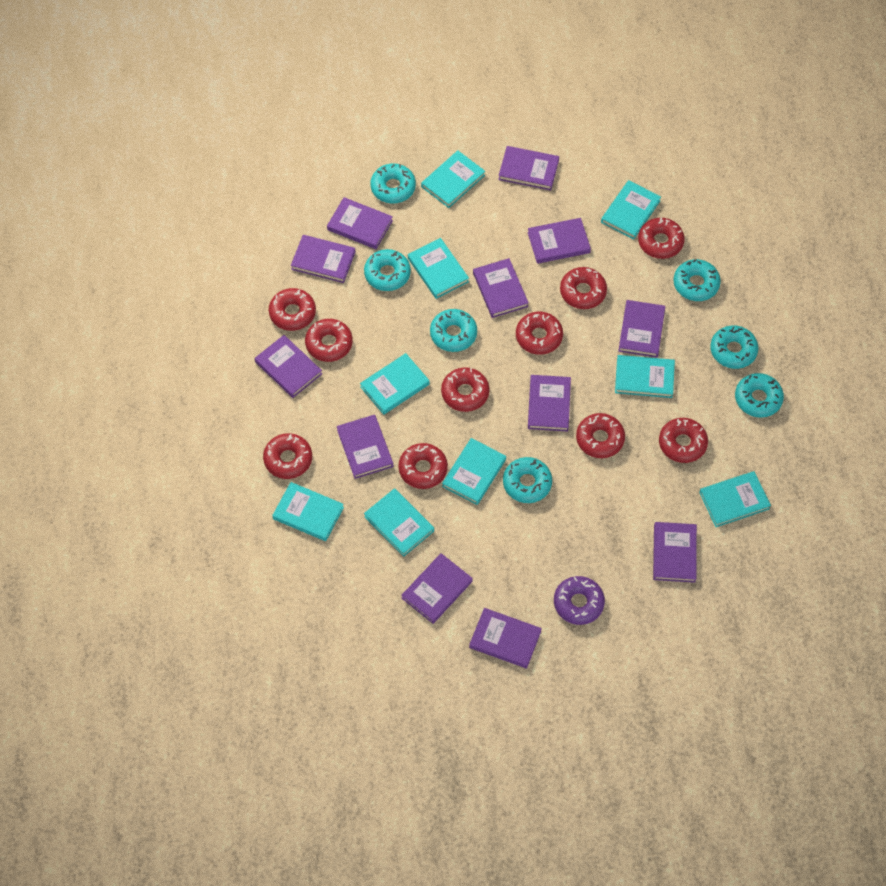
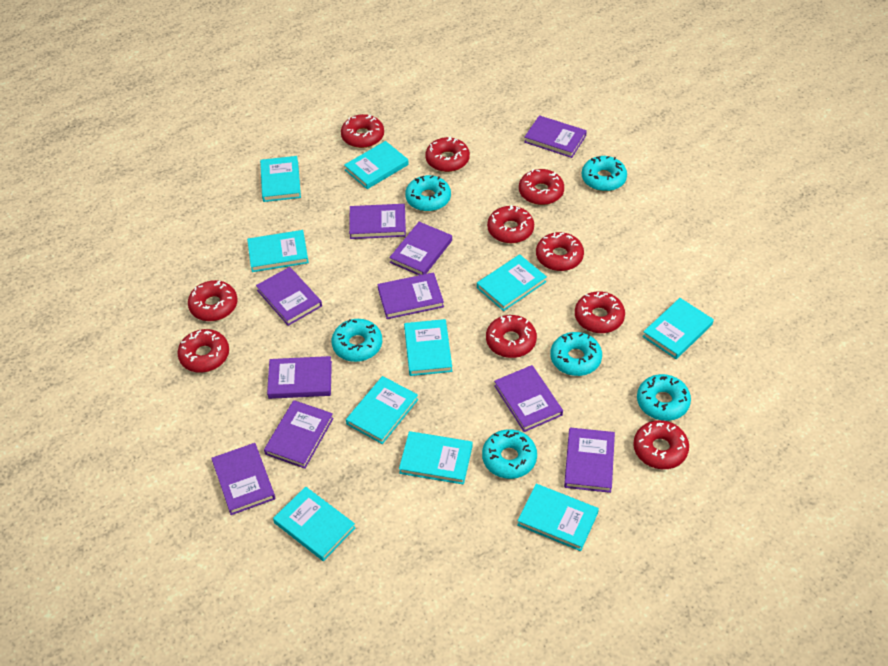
purple book: 12 -> 10
purple donut: 1 -> 0
turquoise book: 9 -> 10
turquoise donut: 7 -> 6

